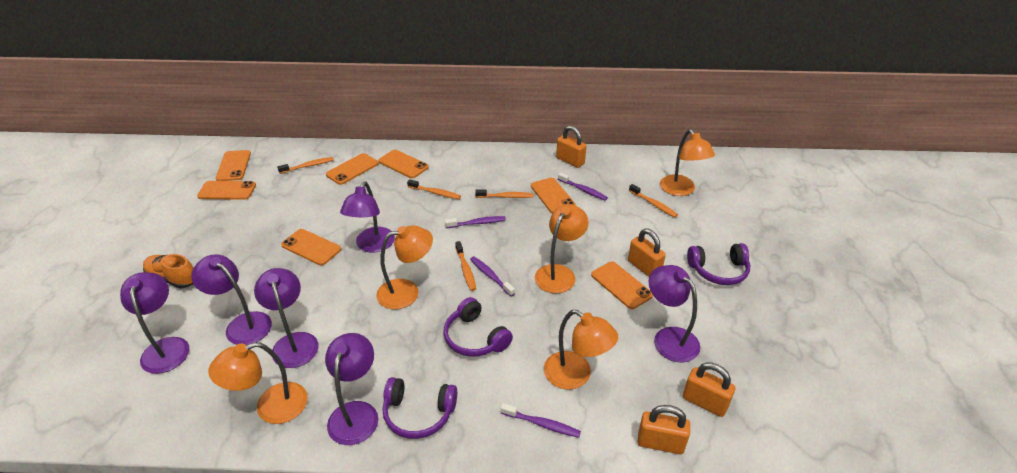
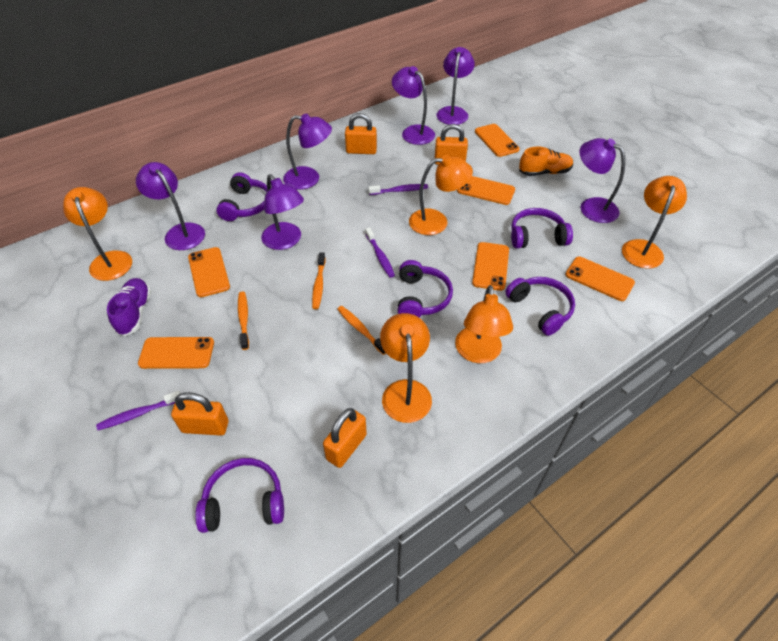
orange phone: 7 -> 6
orange toothbrush: 5 -> 3
purple headphones: 3 -> 5
purple shoe: 0 -> 1
purple toothbrush: 4 -> 3

